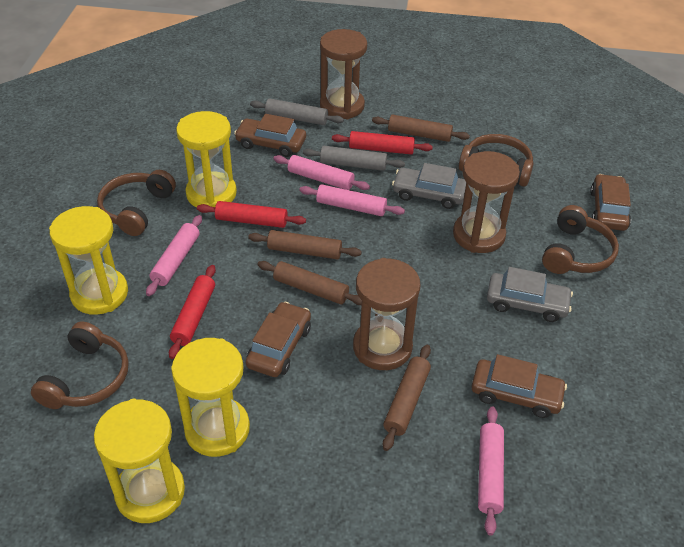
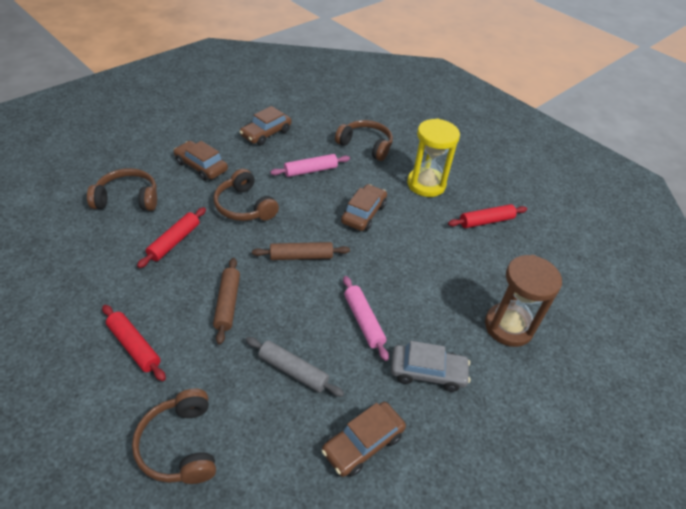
brown hourglass: 3 -> 1
brown rolling pin: 4 -> 2
grey car: 2 -> 1
grey rolling pin: 2 -> 1
pink rolling pin: 4 -> 2
yellow hourglass: 4 -> 1

